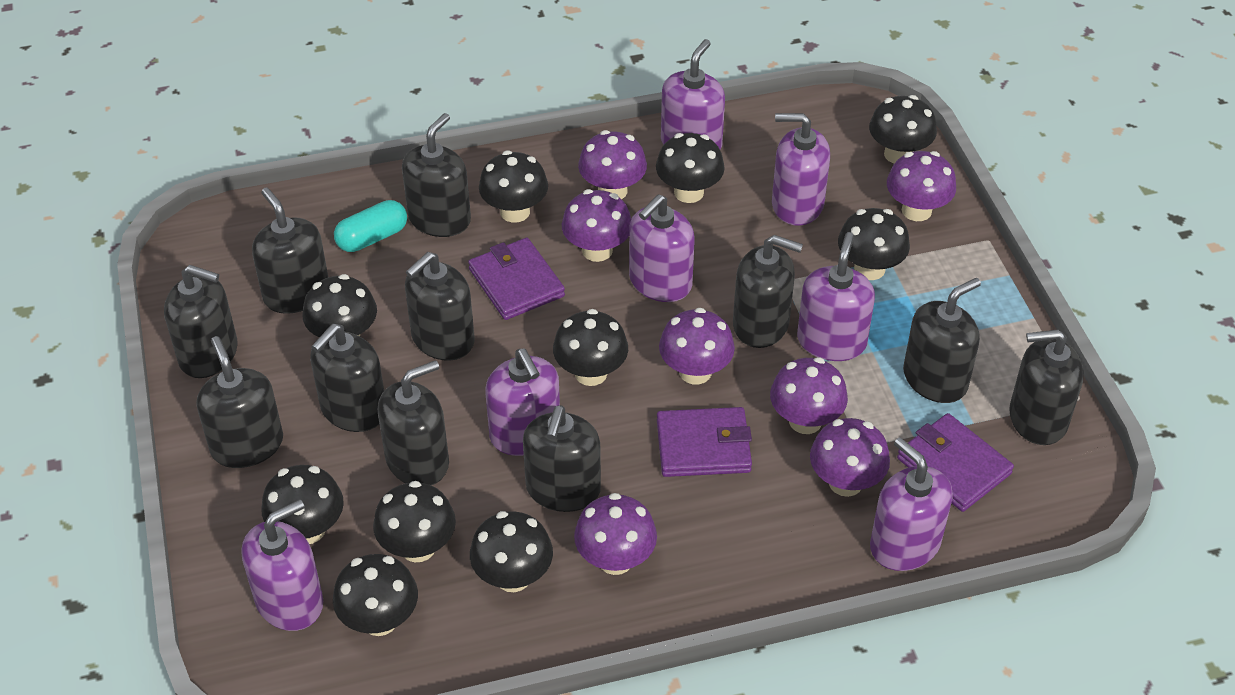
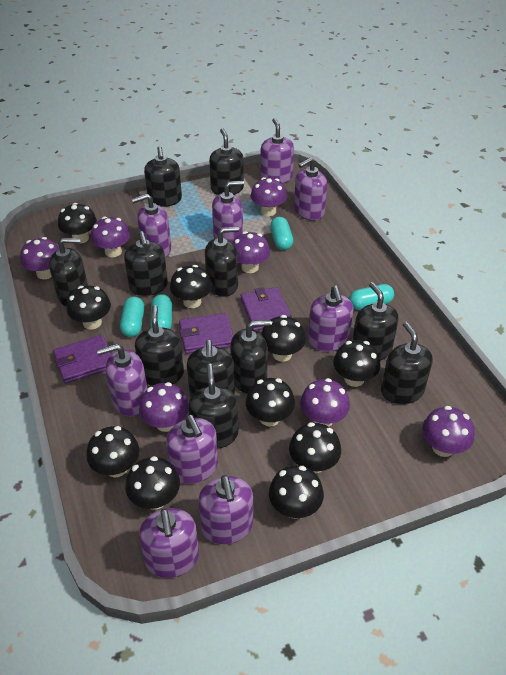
purple soap dispenser: 7 -> 9
turquoise capsule: 1 -> 4

